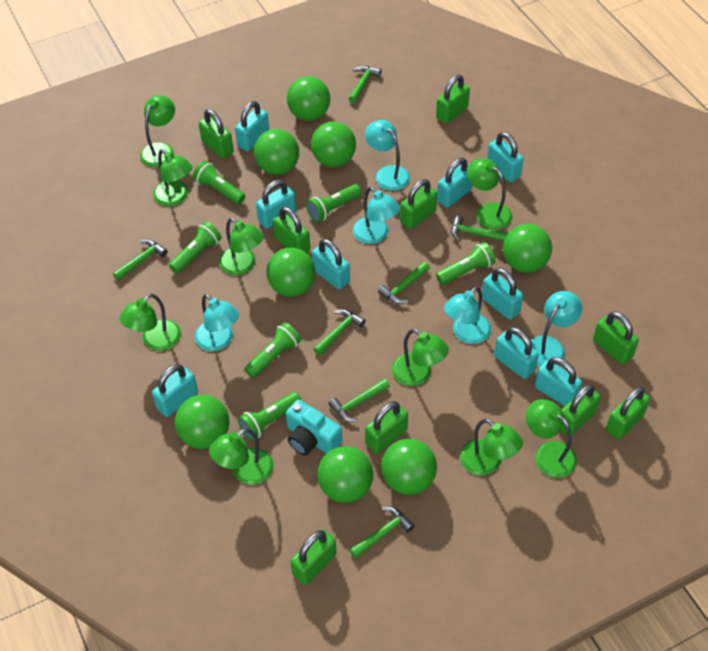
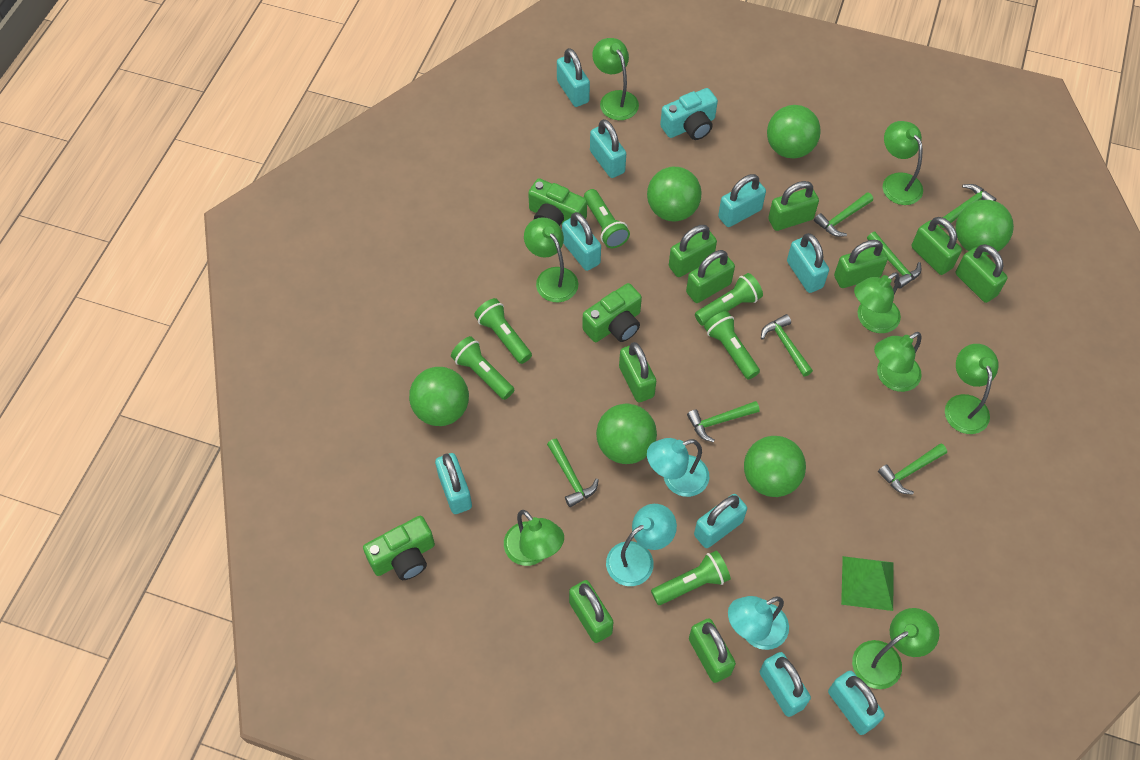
green ball: 8 -> 6
green camera: 0 -> 3
green lamp: 9 -> 8
green pyramid: 0 -> 1
turquoise lamp: 5 -> 3

